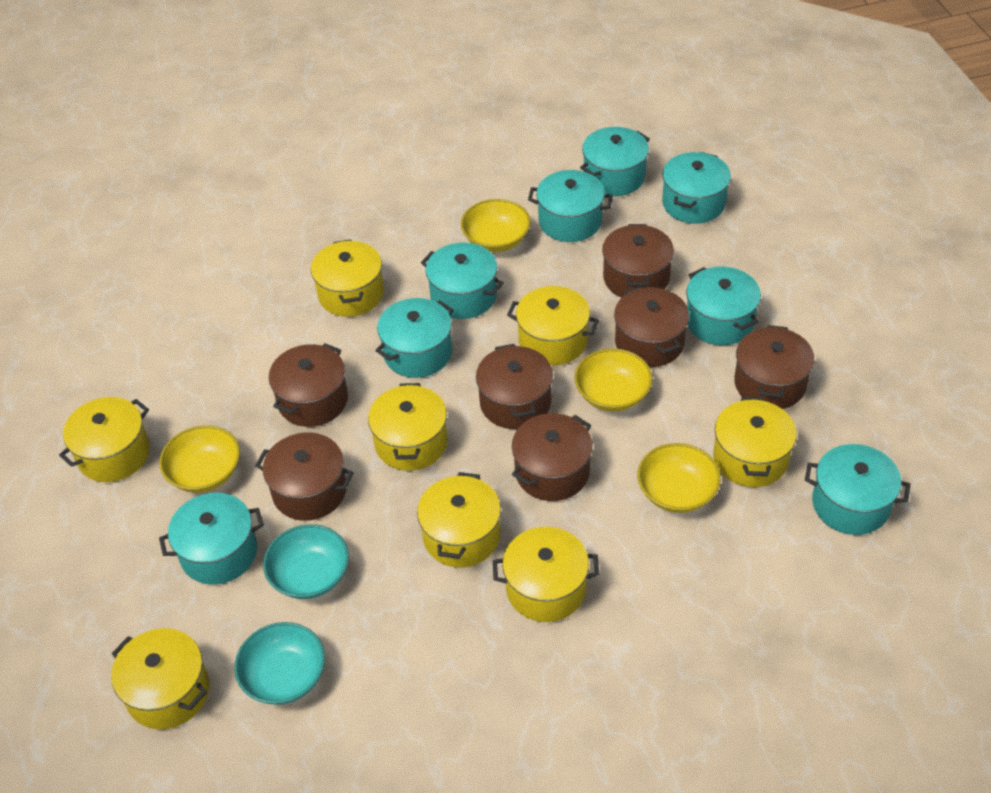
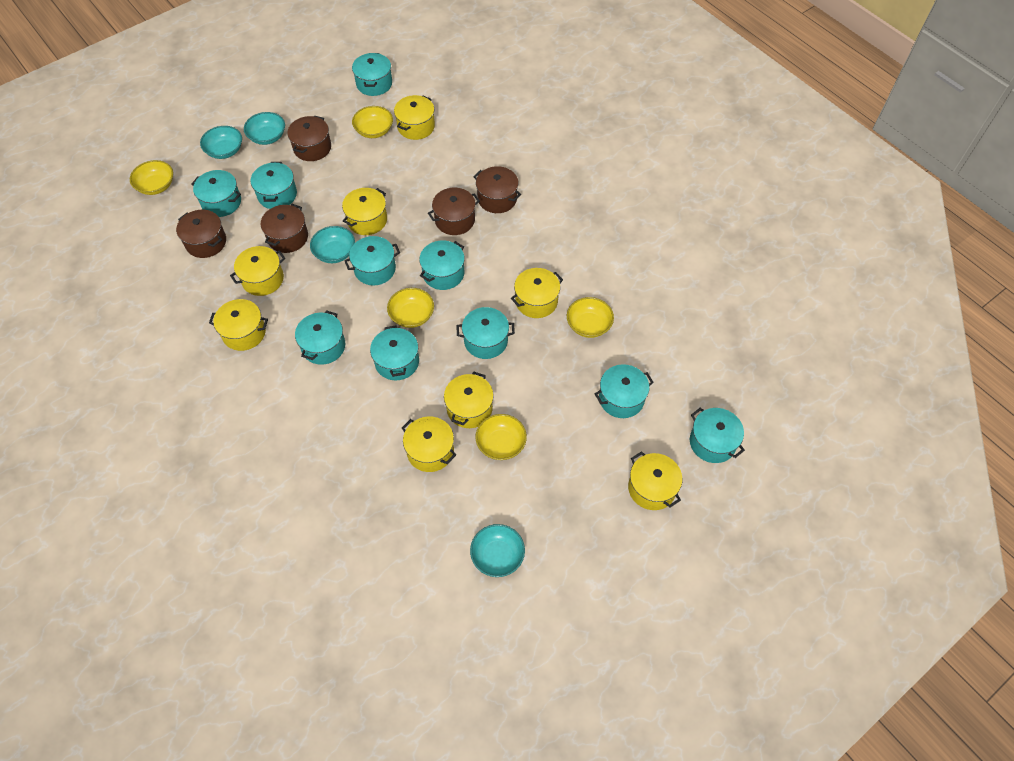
brown pot: 7 -> 5
turquoise bowl: 2 -> 4
turquoise pot: 8 -> 10
yellow bowl: 4 -> 5

